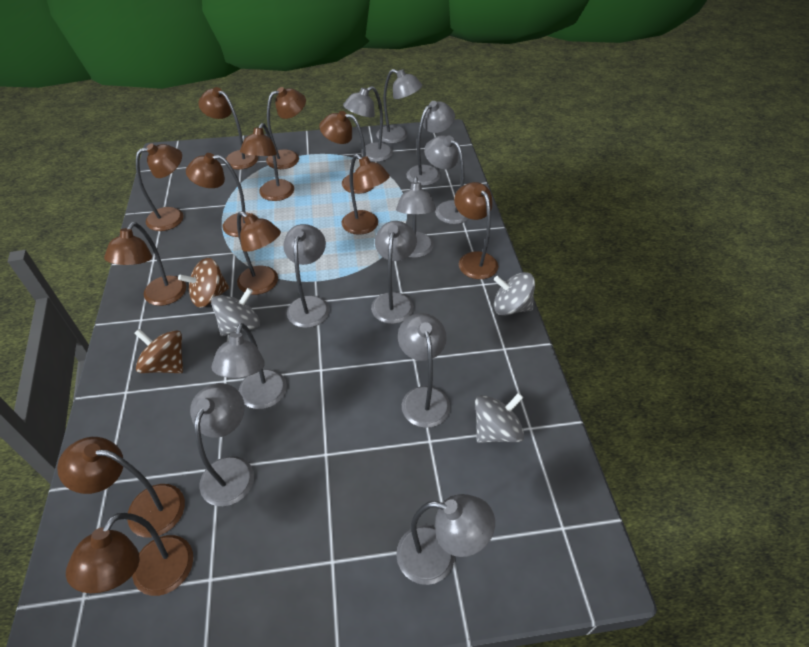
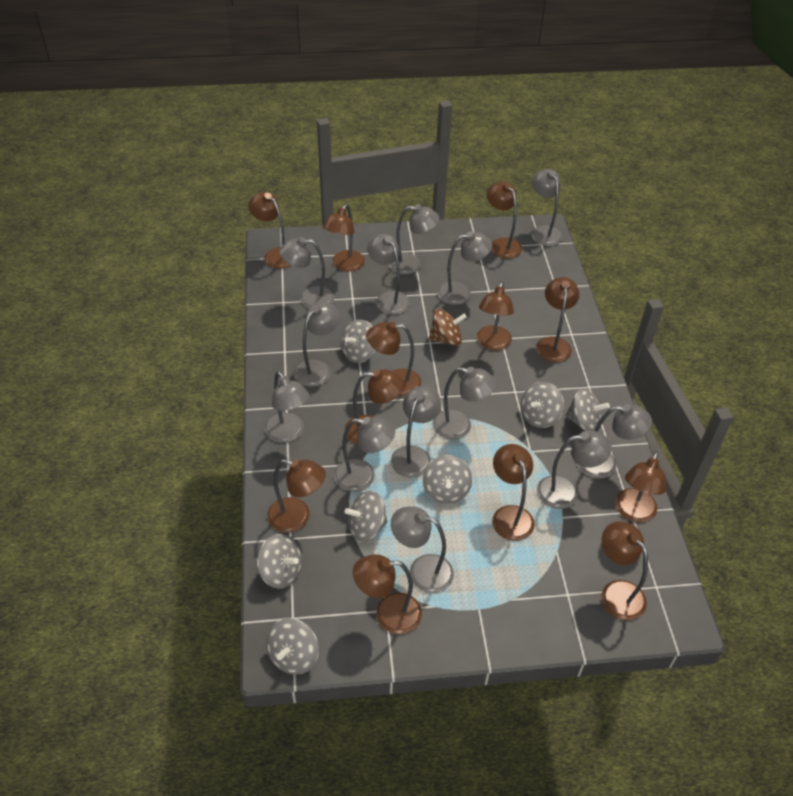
brown spinning top: 2 -> 1
grey lamp: 11 -> 13
grey spinning top: 3 -> 7

